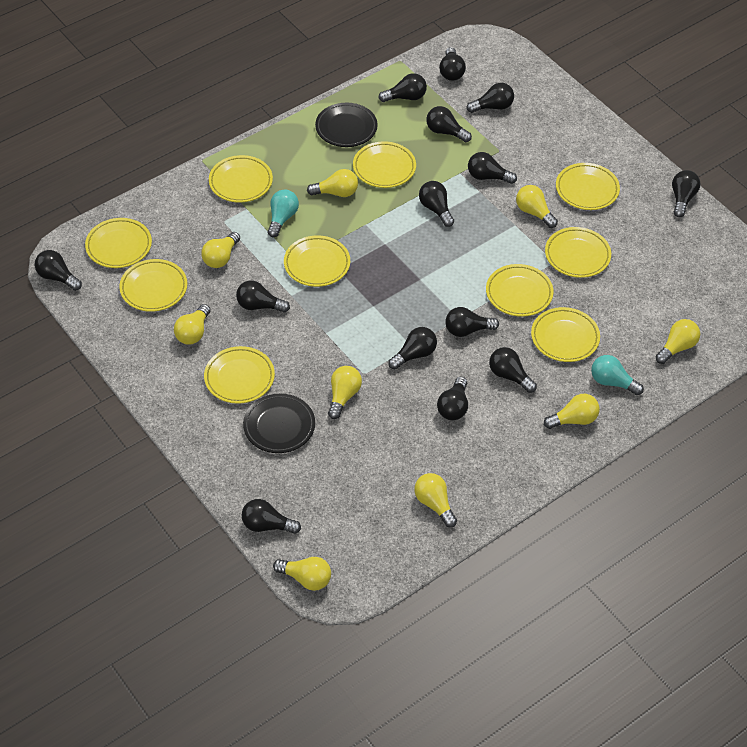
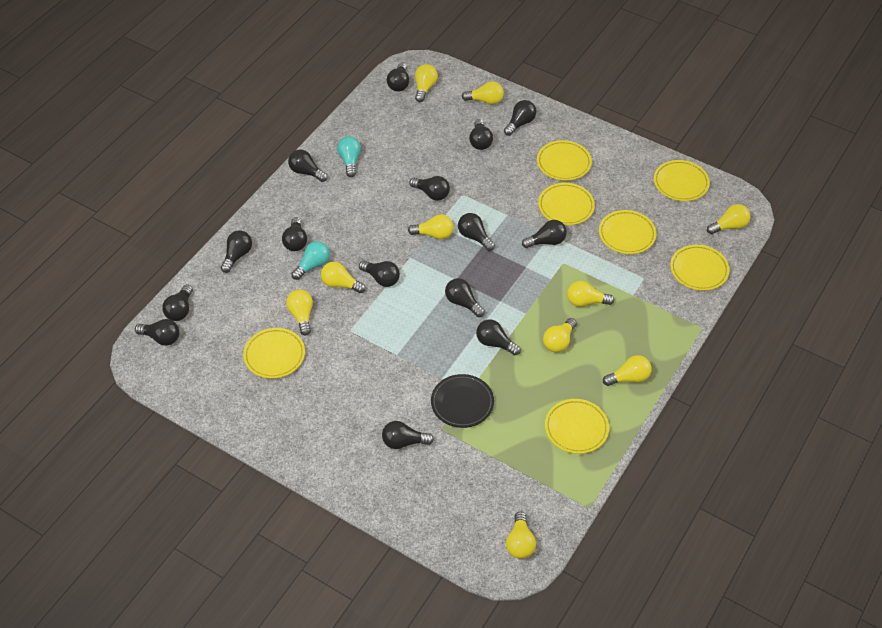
black light bulb: 14 -> 15
black plate: 2 -> 1
yellow light bulb: 9 -> 10
yellow plate: 10 -> 7

